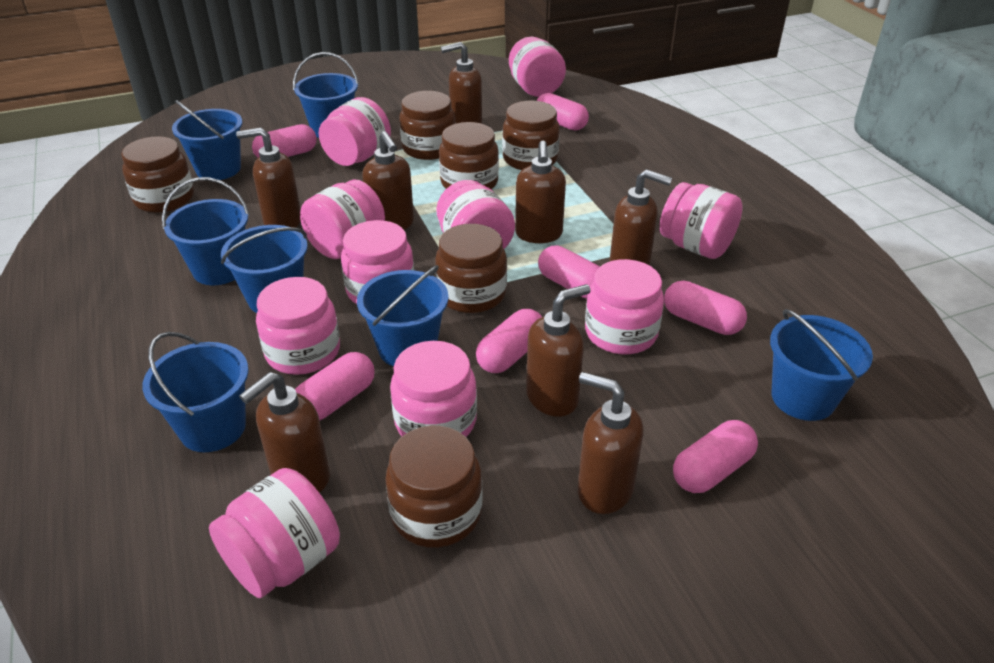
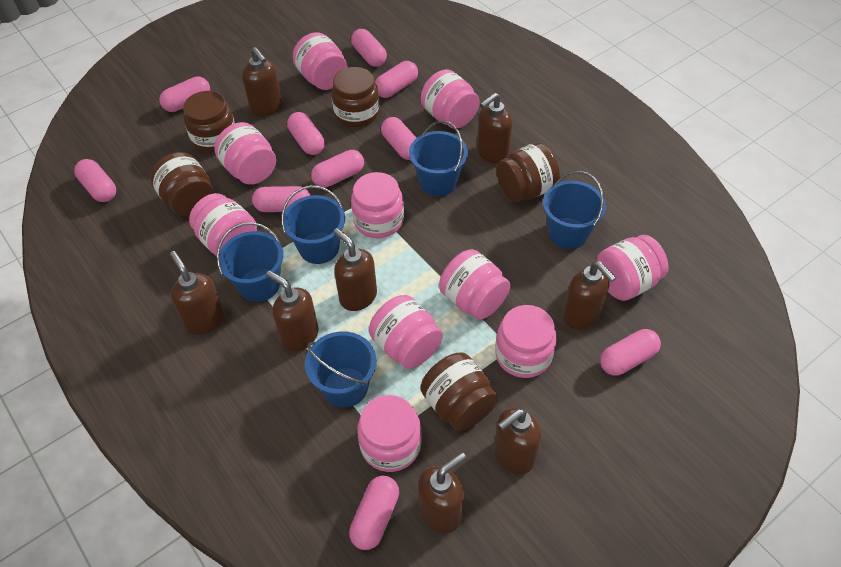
blue bucket: 7 -> 5
brown jar: 6 -> 5
pink capsule: 7 -> 10

